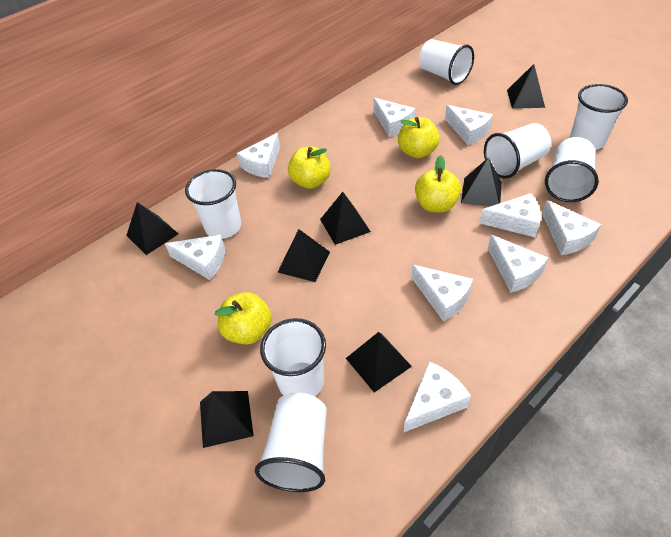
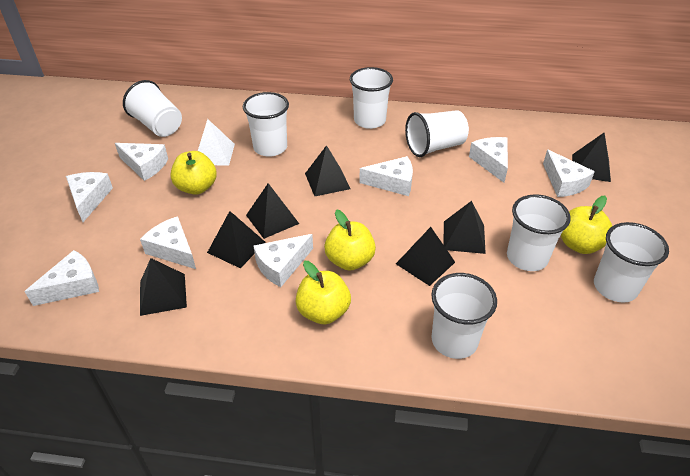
white cheese: 9 -> 8
white pyramid: 0 -> 1

